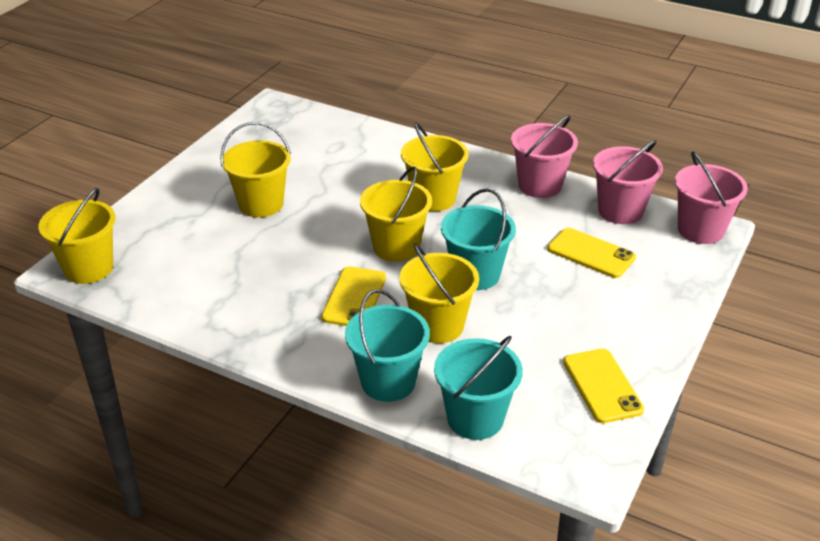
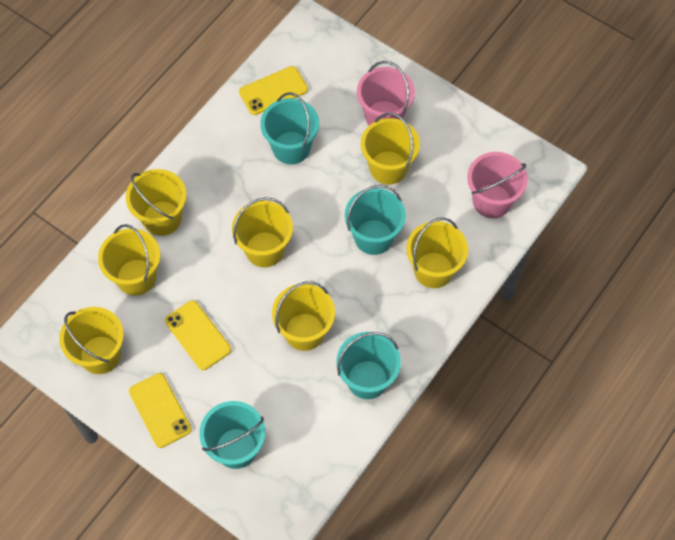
pink bucket: 3 -> 2
turquoise bucket: 3 -> 4
yellow bucket: 5 -> 7

